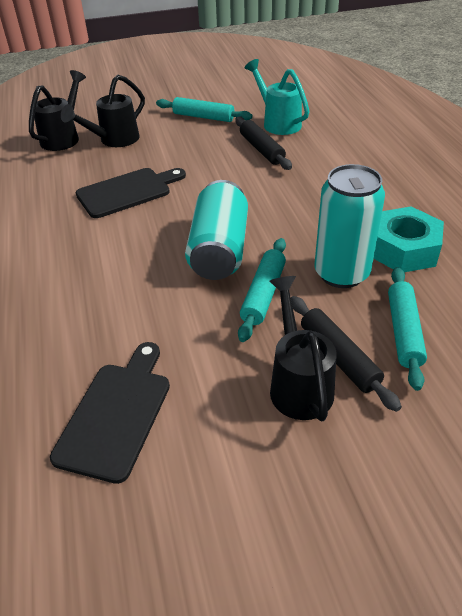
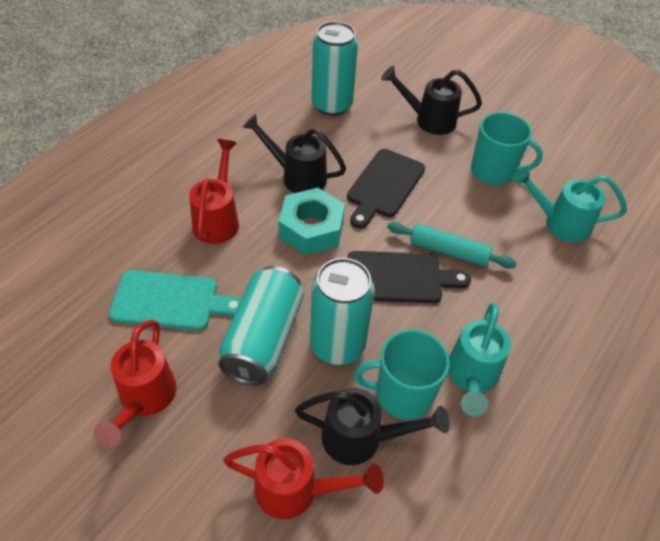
black rolling pin: 2 -> 0
red watering can: 0 -> 3
turquoise can: 2 -> 3
turquoise cutting board: 0 -> 1
turquoise mug: 0 -> 2
turquoise rolling pin: 3 -> 1
turquoise watering can: 1 -> 2

